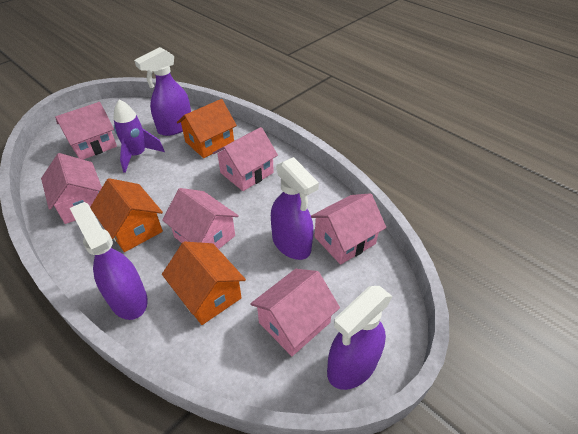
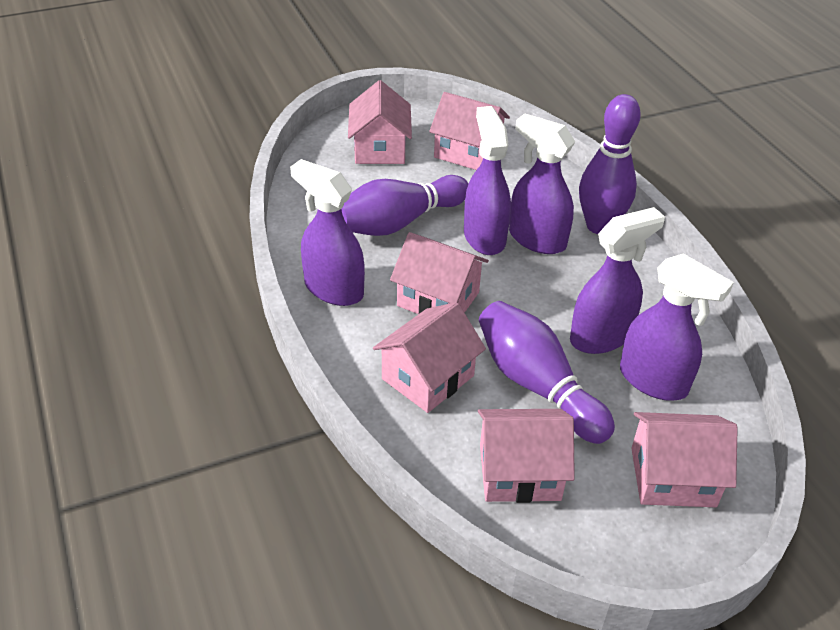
orange house: 3 -> 0
purple bowling pin: 0 -> 3
purple rocket: 1 -> 0
purple spray bottle: 4 -> 5

